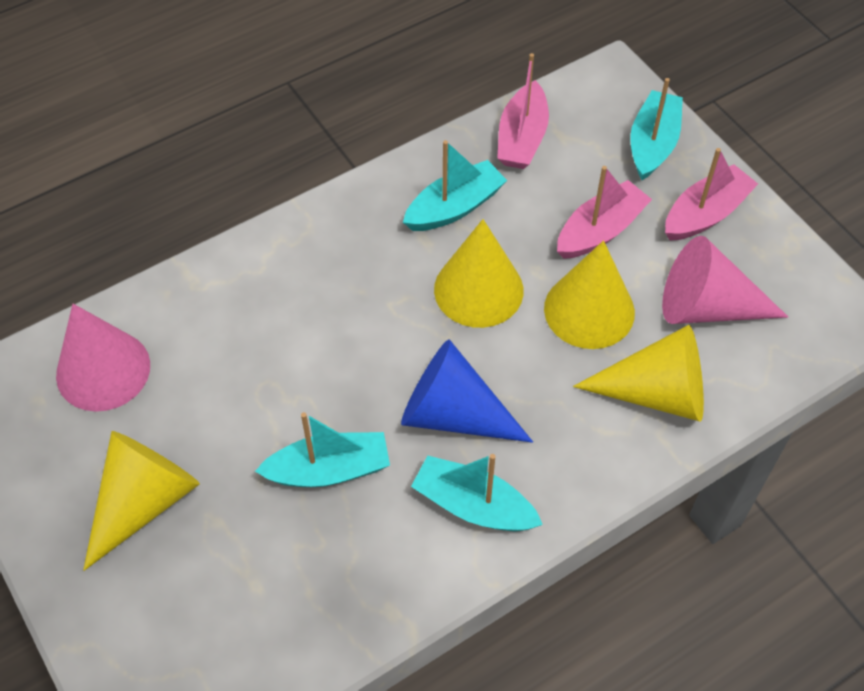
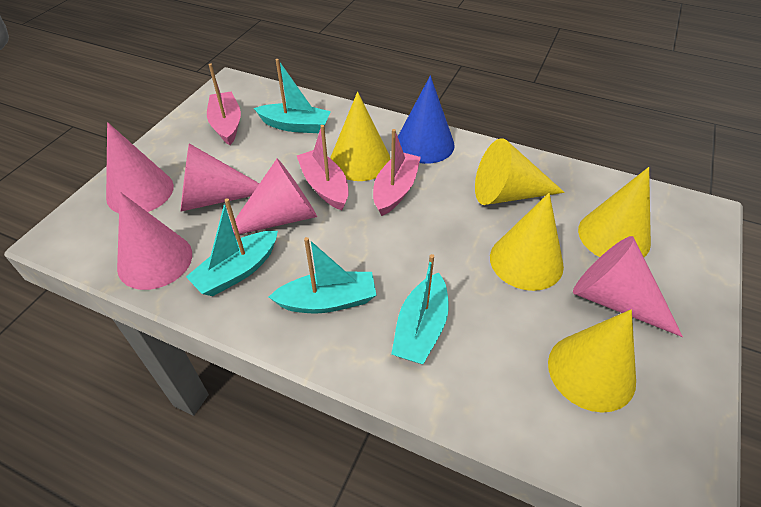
pink cone: 2 -> 5
yellow cone: 4 -> 5

